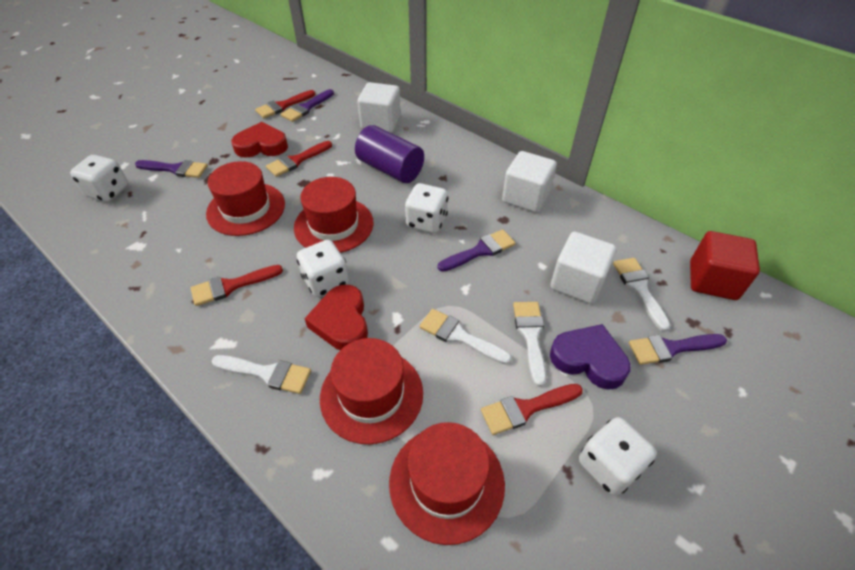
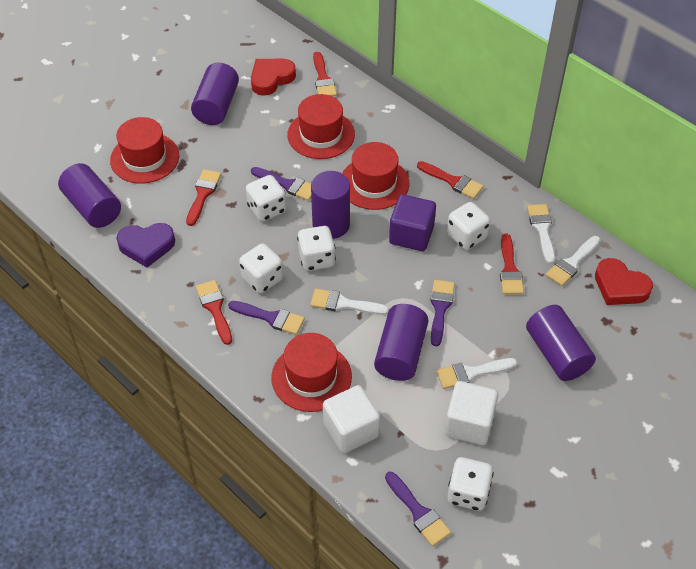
purple cube: 0 -> 1
purple cylinder: 1 -> 5
red brush: 4 -> 5
red cube: 1 -> 0
white cube: 3 -> 2
white dice: 4 -> 5

